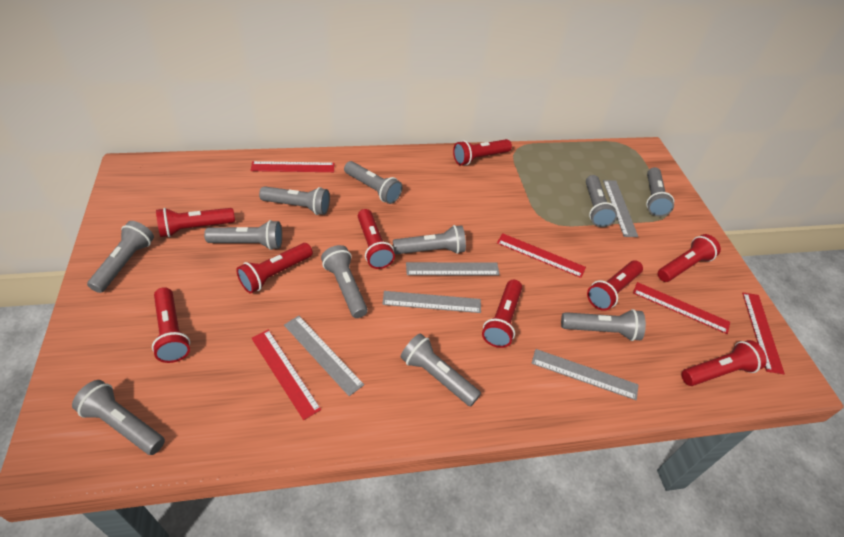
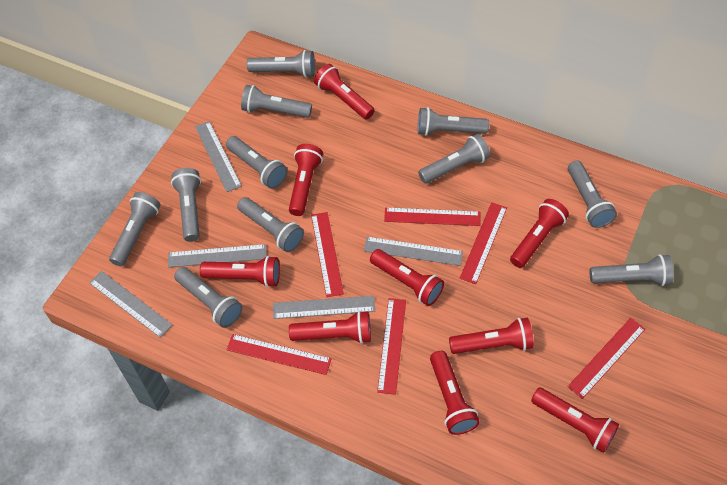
red ruler: 5 -> 6

